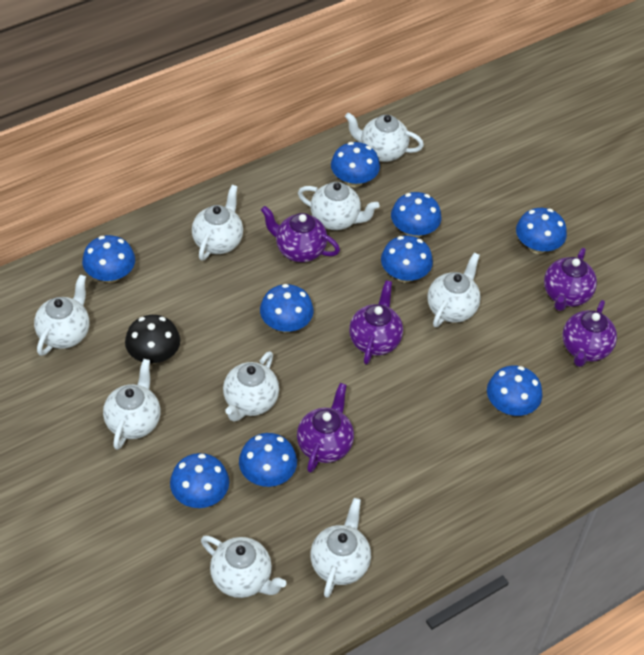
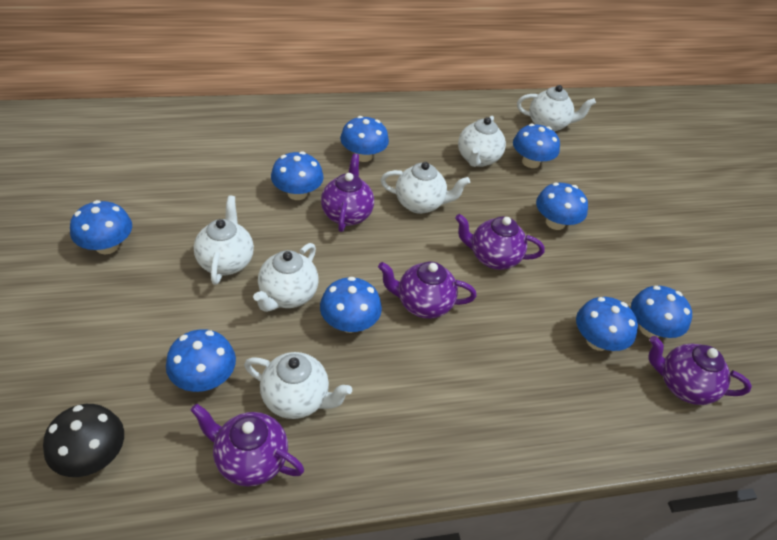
white teapot: 9 -> 6

